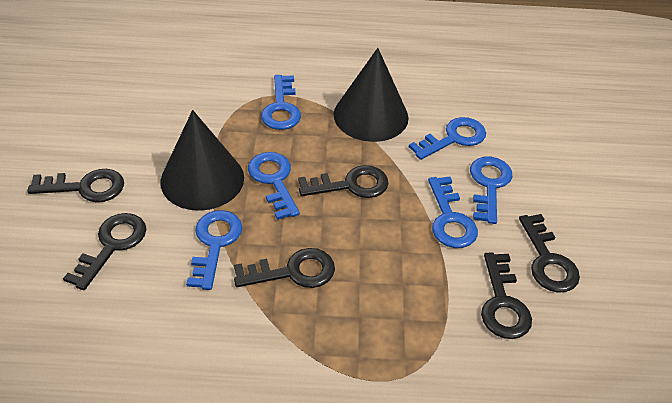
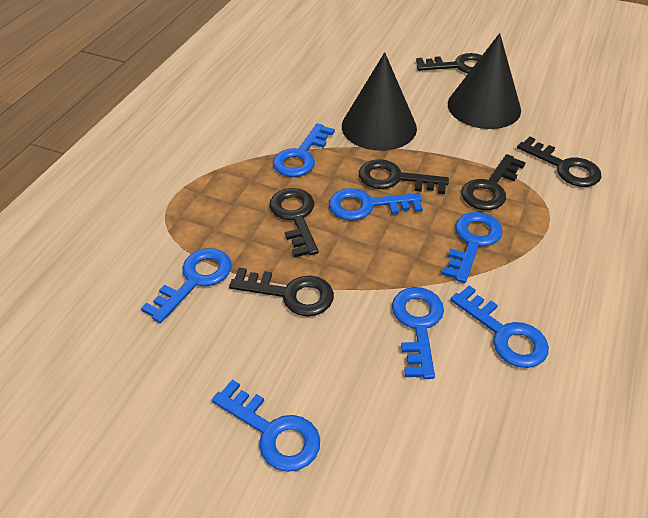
blue key: 6 -> 7

